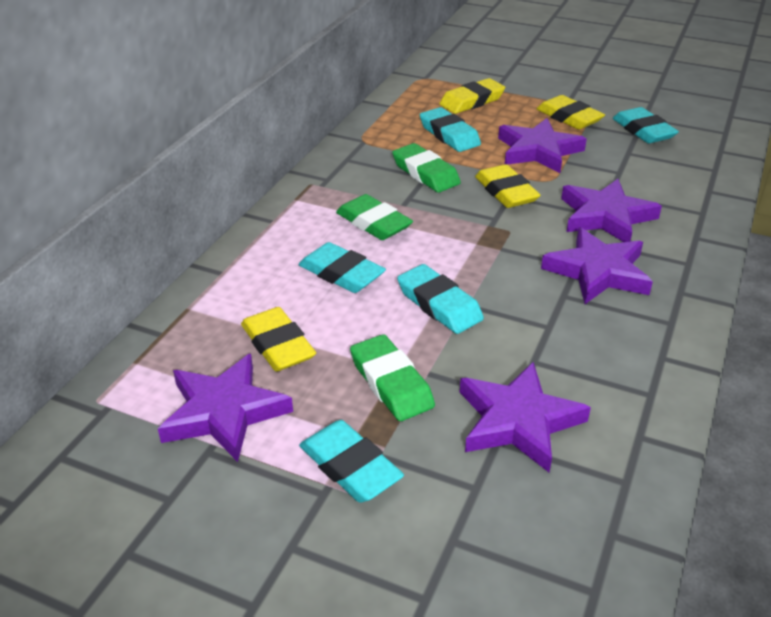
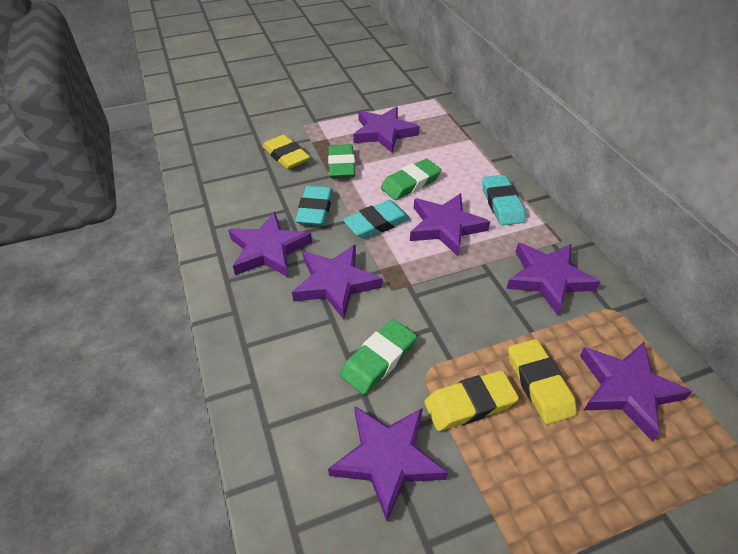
purple star: 5 -> 7
turquoise eraser: 5 -> 3
yellow eraser: 4 -> 3

